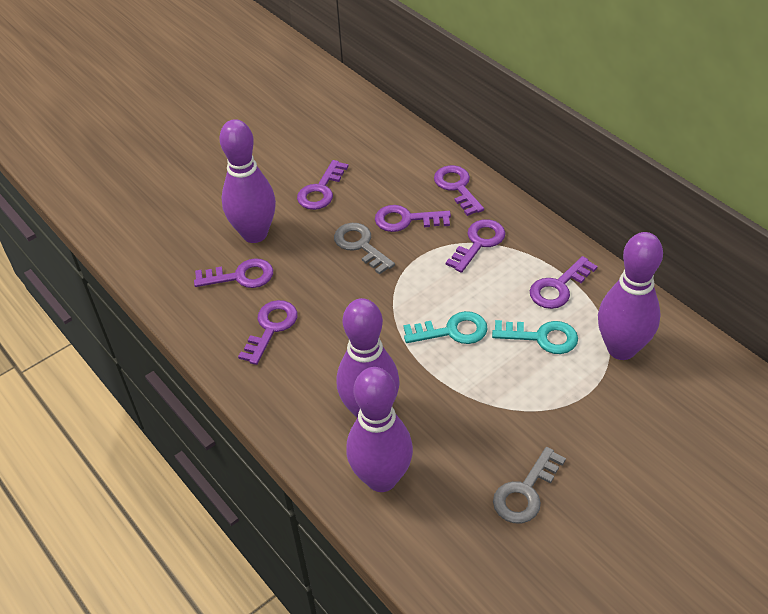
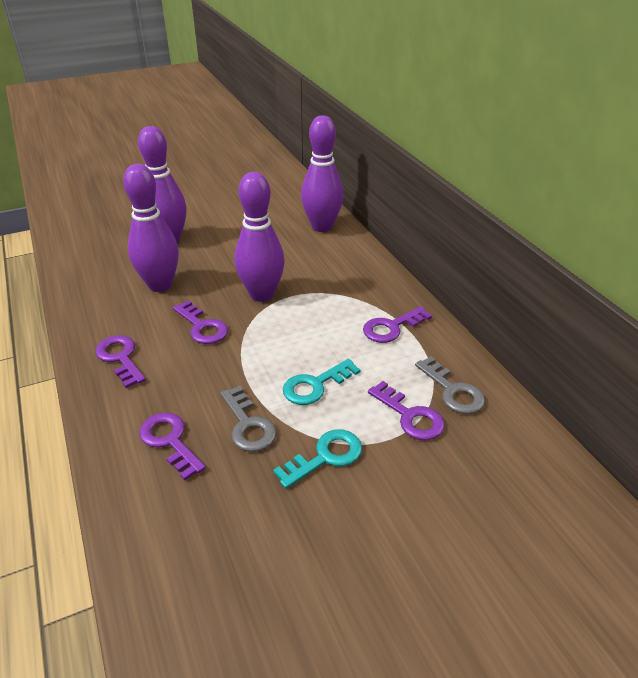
purple key: 7 -> 5

